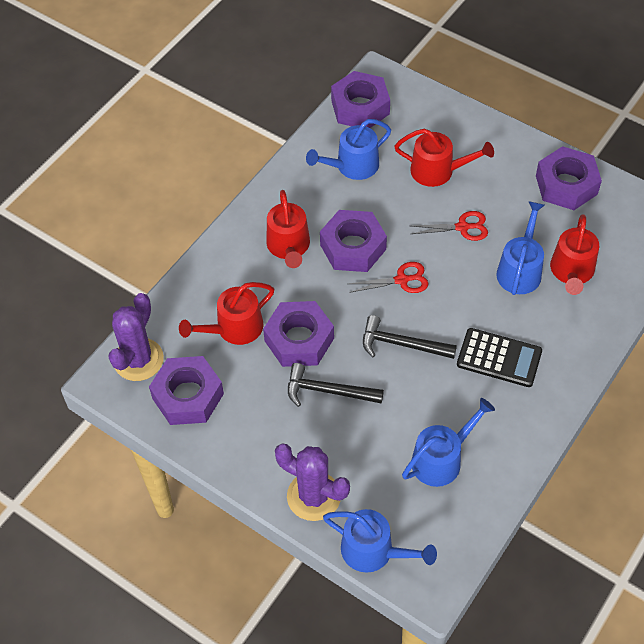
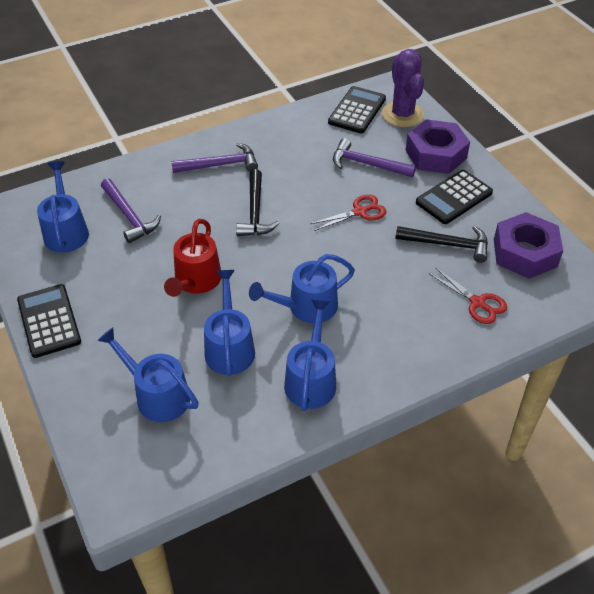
black calculator: 1 -> 3
blue watering can: 4 -> 5
purple cactus: 2 -> 1
purple hammer: 0 -> 3
purple nut: 5 -> 2
red watering can: 4 -> 1

